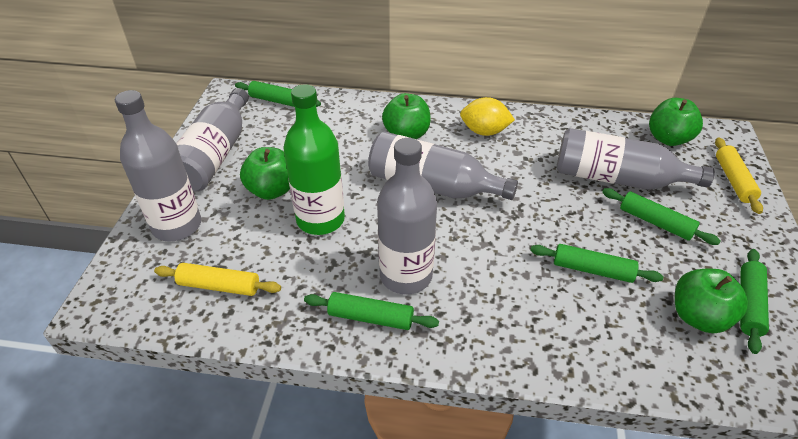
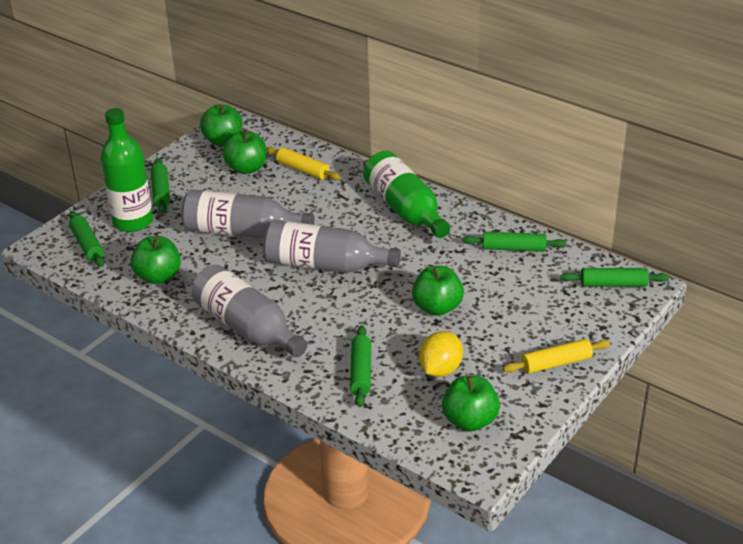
green apple: 4 -> 5
green bottle: 1 -> 2
grey bottle: 5 -> 3

